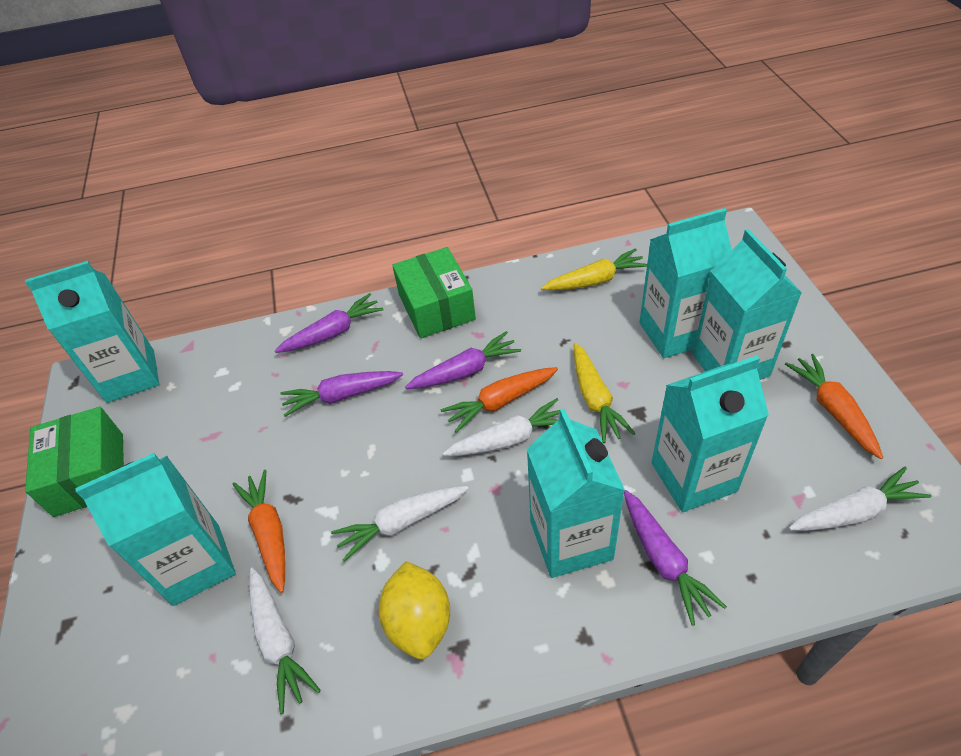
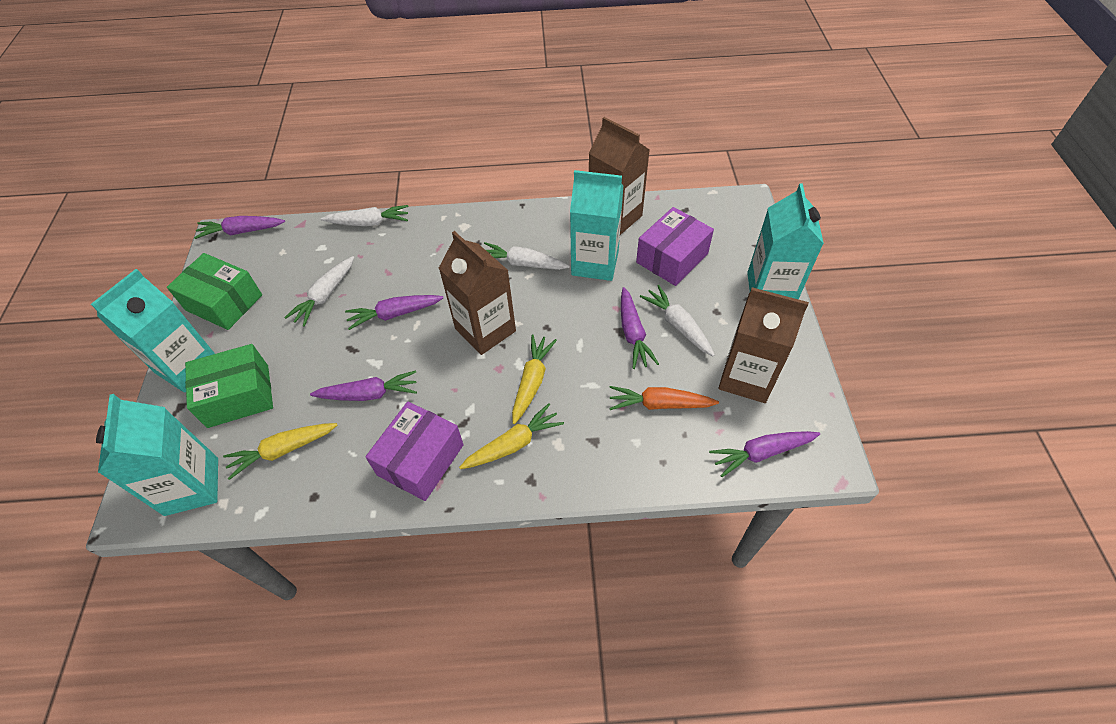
brown carton: 0 -> 3
orange carrot: 3 -> 1
purple box: 0 -> 2
purple carrot: 4 -> 5
turquoise carton: 6 -> 4
yellow carrot: 2 -> 3
yellow lemon: 1 -> 0

